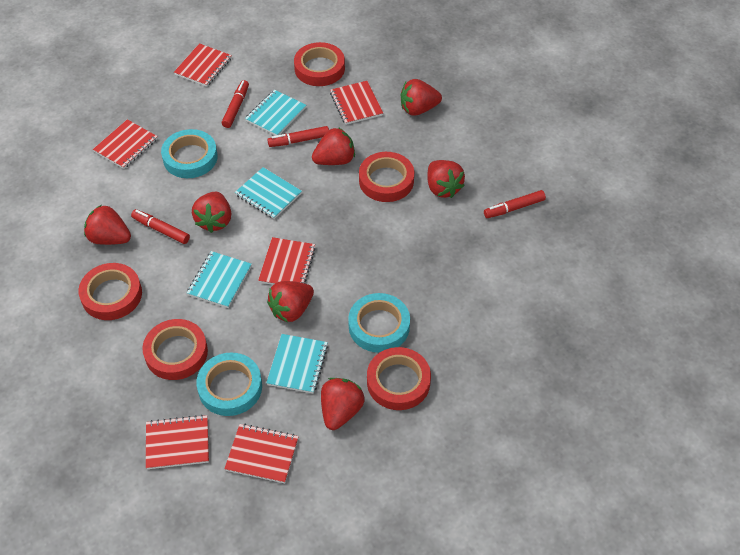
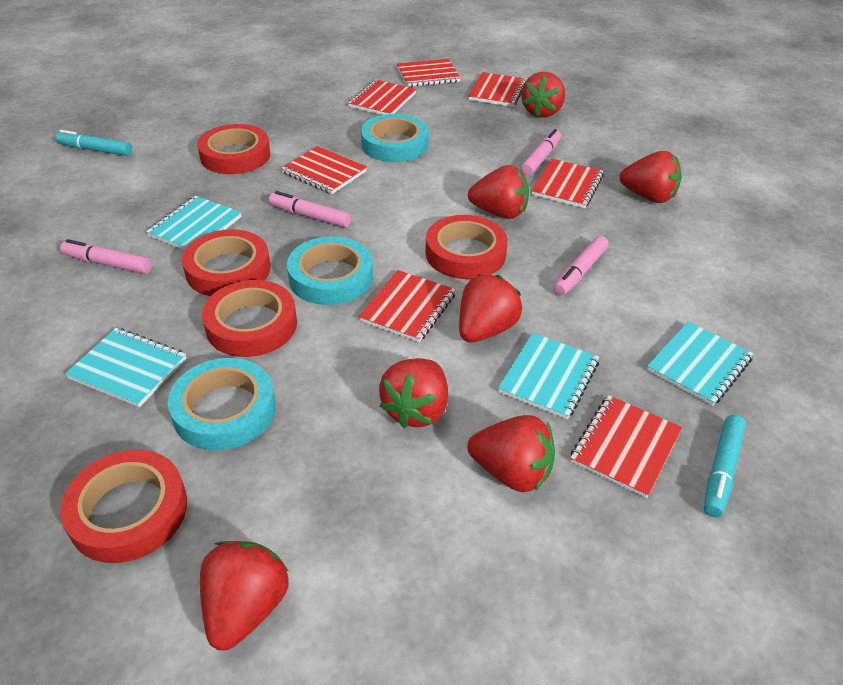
pink marker: 0 -> 4
red marker: 4 -> 0
red notebook: 6 -> 7
turquoise marker: 0 -> 2

